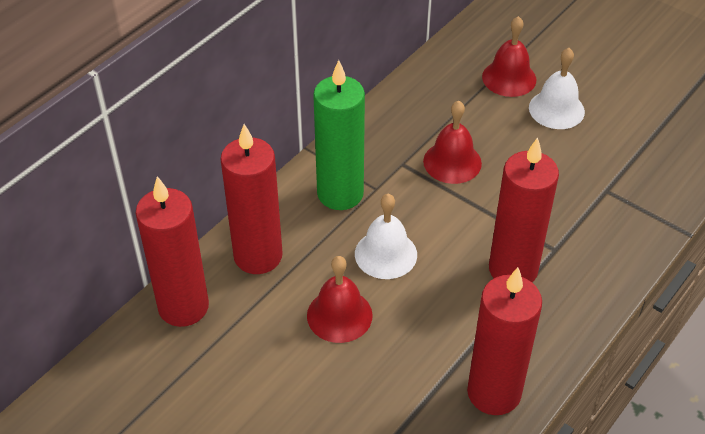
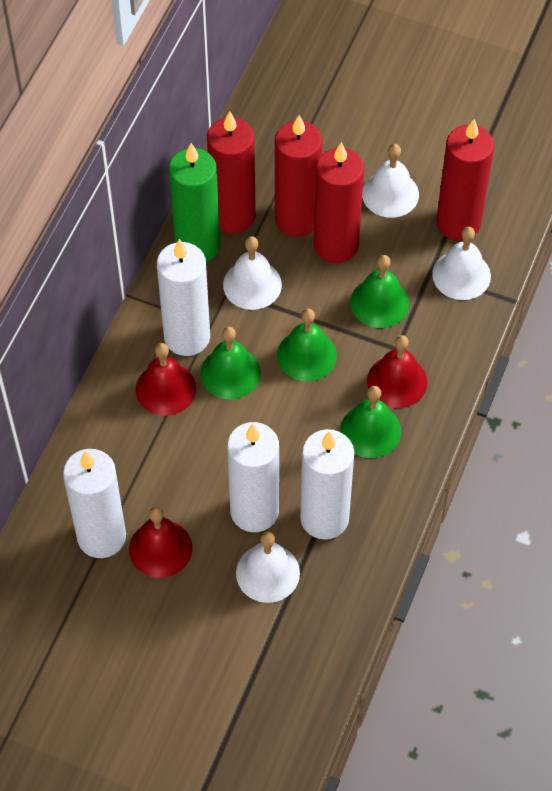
green bell: 0 -> 4
white bell: 2 -> 4
white candle: 0 -> 4

